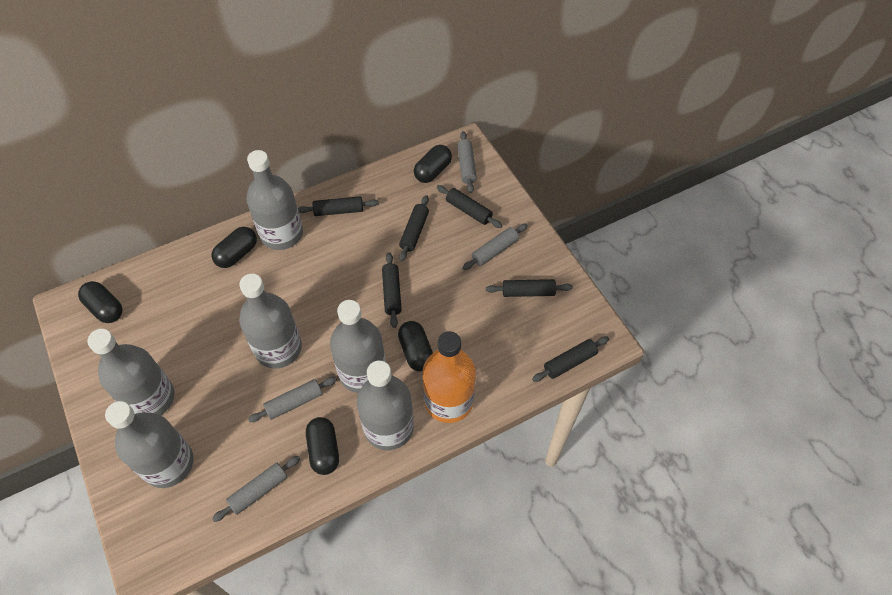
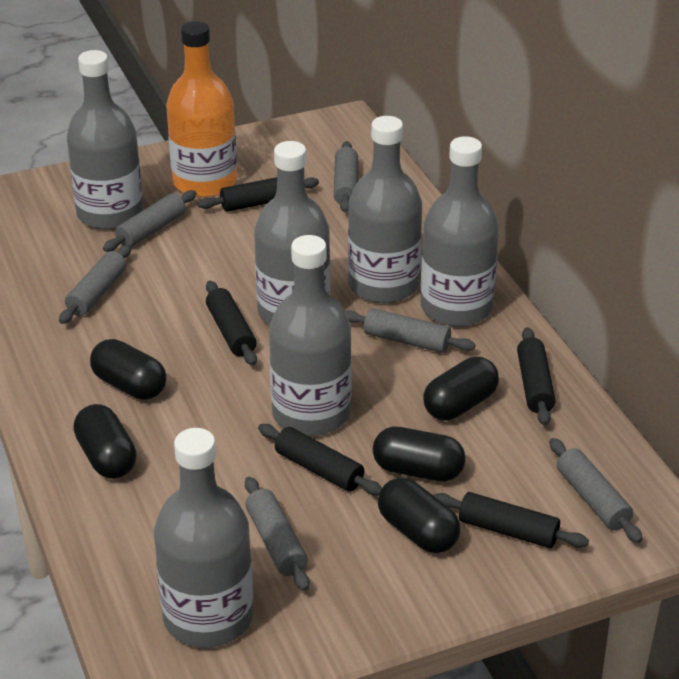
black rolling pin: 6 -> 5
grey rolling pin: 4 -> 6

